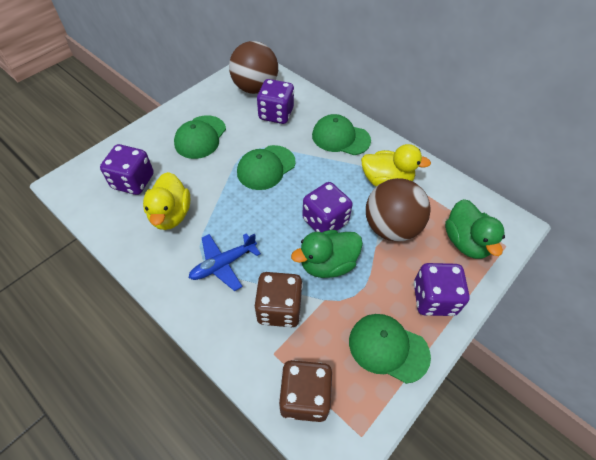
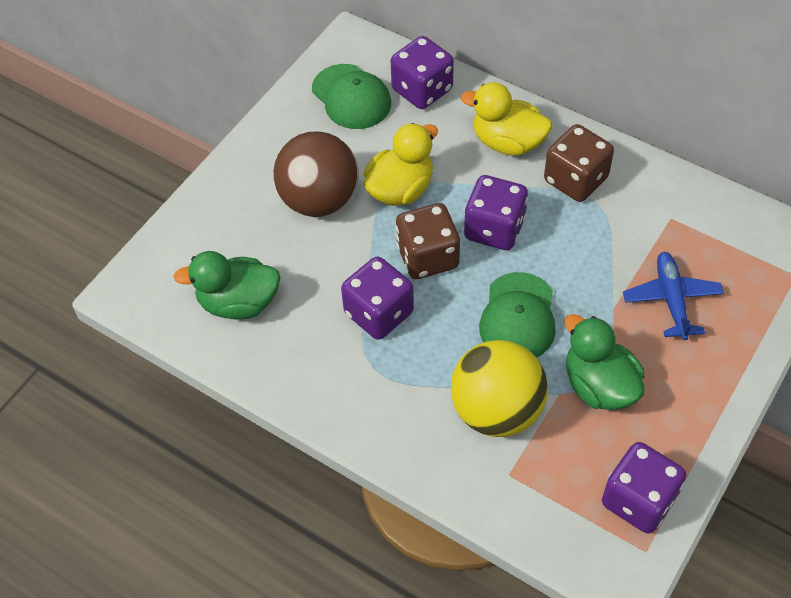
brown ball: 2 -> 1
green cap: 4 -> 2
yellow ball: 0 -> 1

